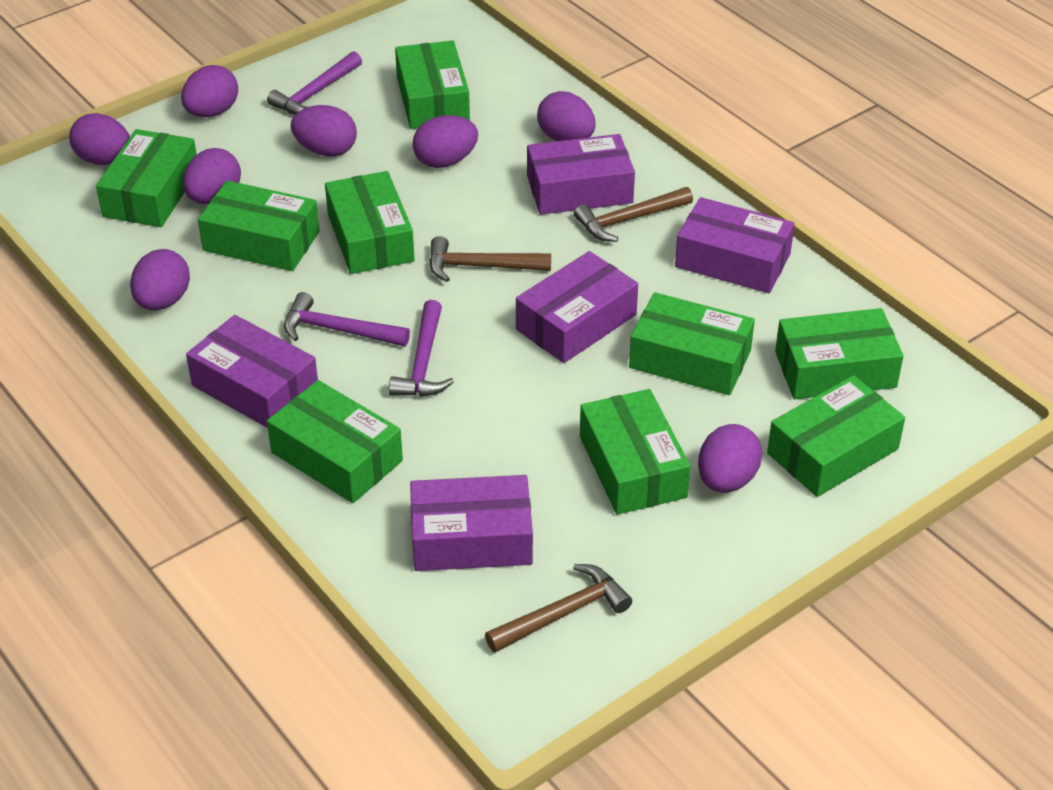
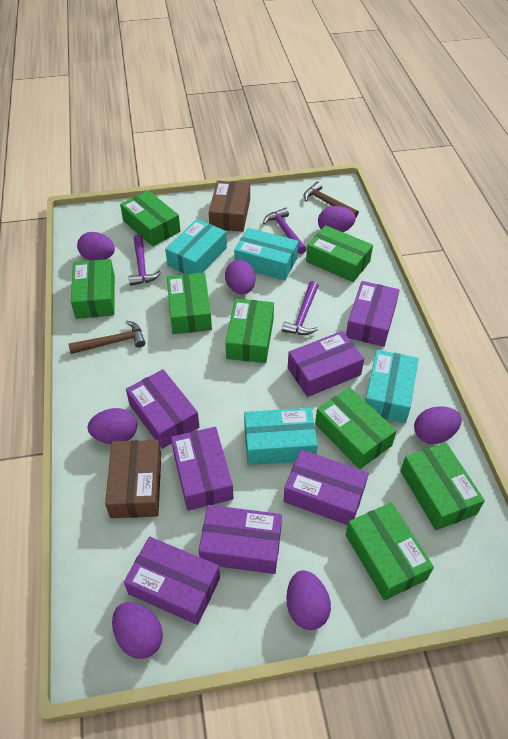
brown box: 0 -> 2
brown hammer: 3 -> 2
green box: 9 -> 8
purple box: 5 -> 7
purple egg: 8 -> 7
turquoise box: 0 -> 4

